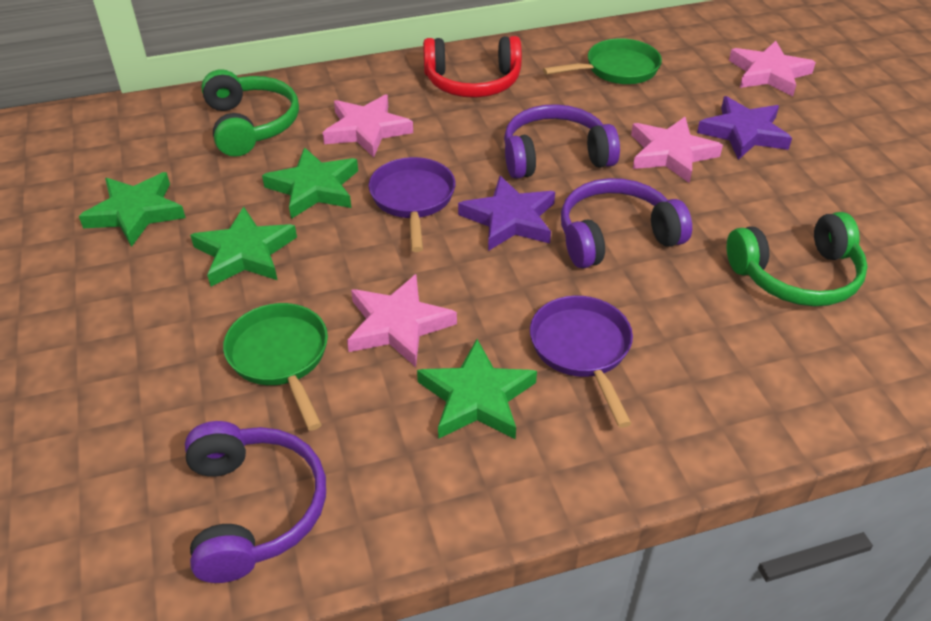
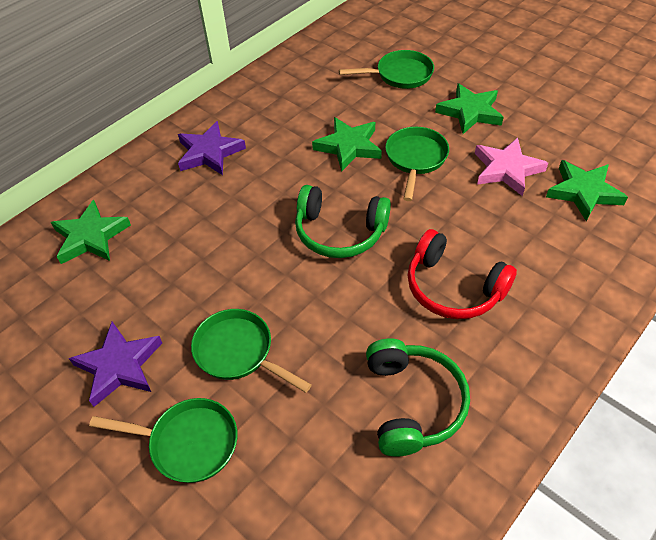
green pan: 2 -> 4
pink star: 4 -> 1
purple headphones: 3 -> 0
purple pan: 2 -> 0

